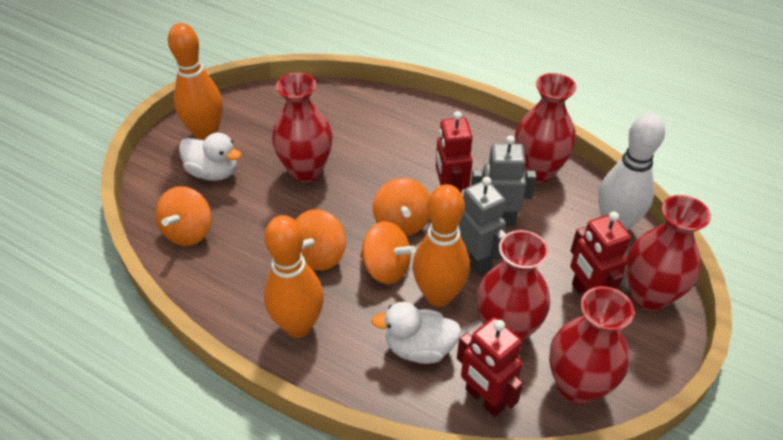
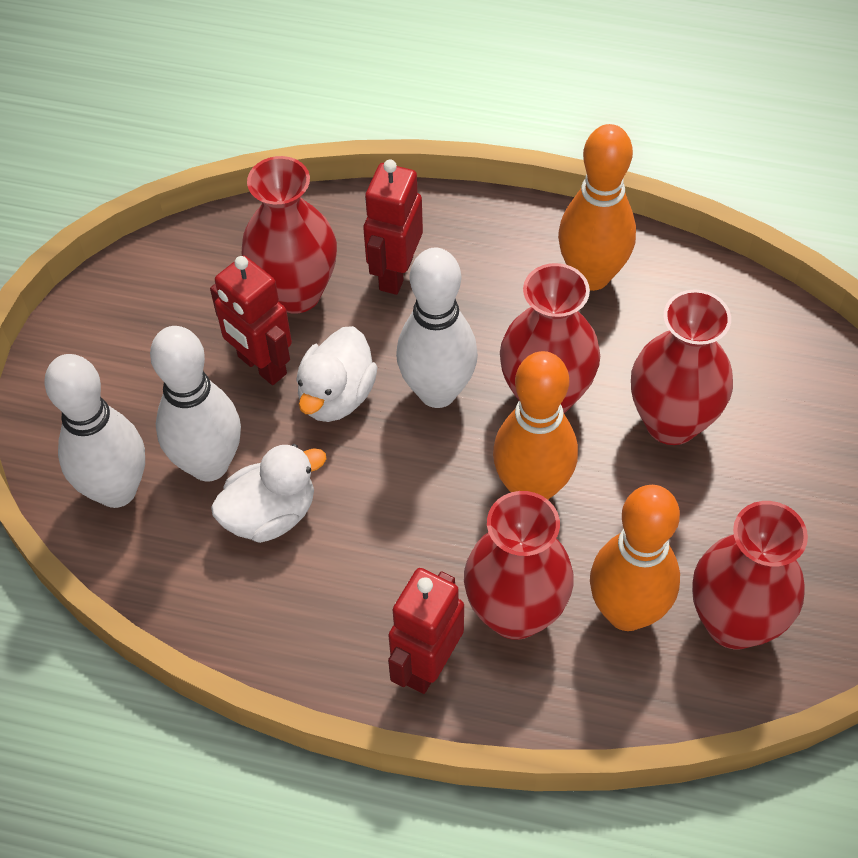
grey robot: 2 -> 0
orange spinning top: 4 -> 0
white bowling pin: 1 -> 3

